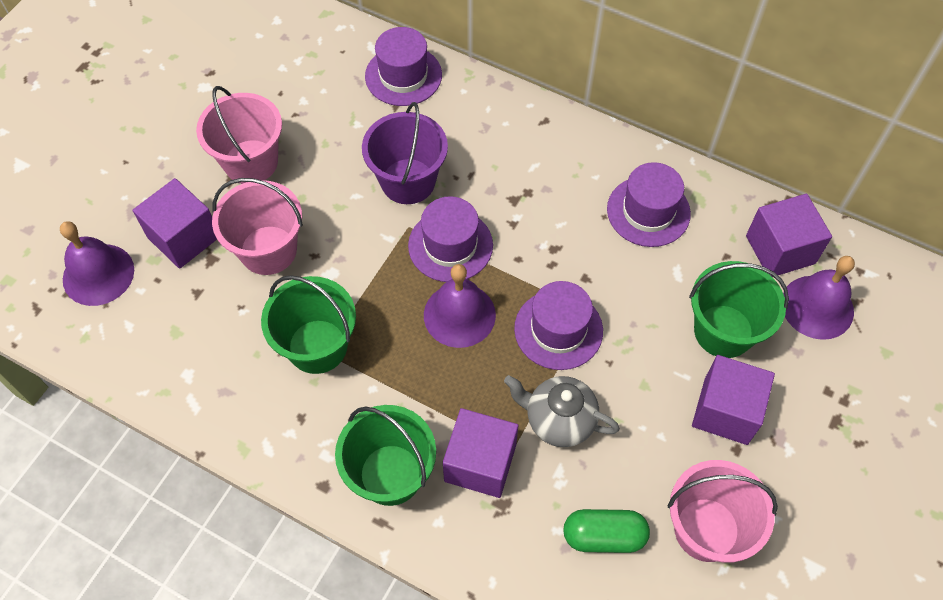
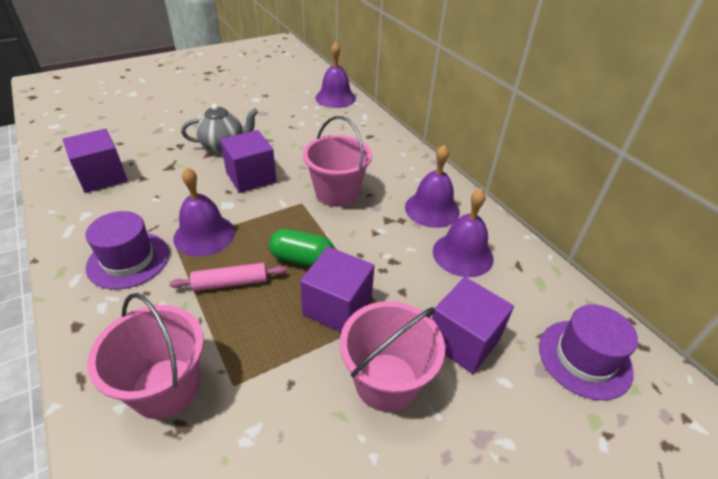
green bucket: 3 -> 0
pink rolling pin: 0 -> 1
purple bell: 3 -> 4
purple bucket: 1 -> 0
purple hat: 4 -> 2

